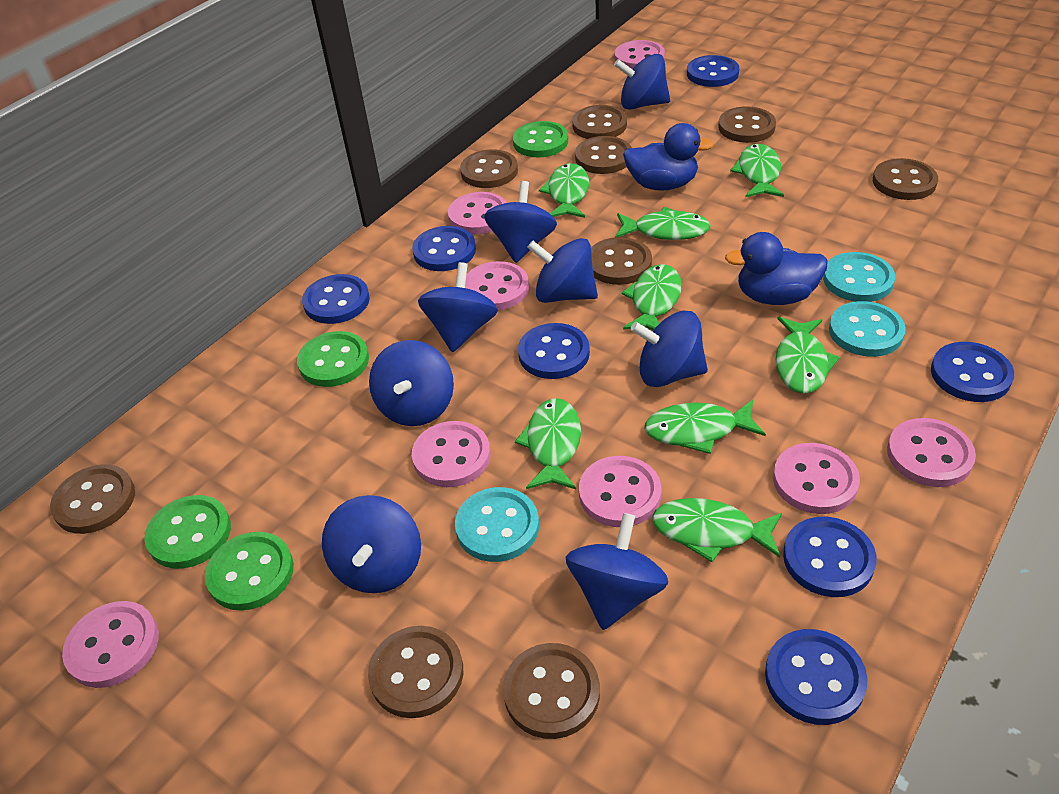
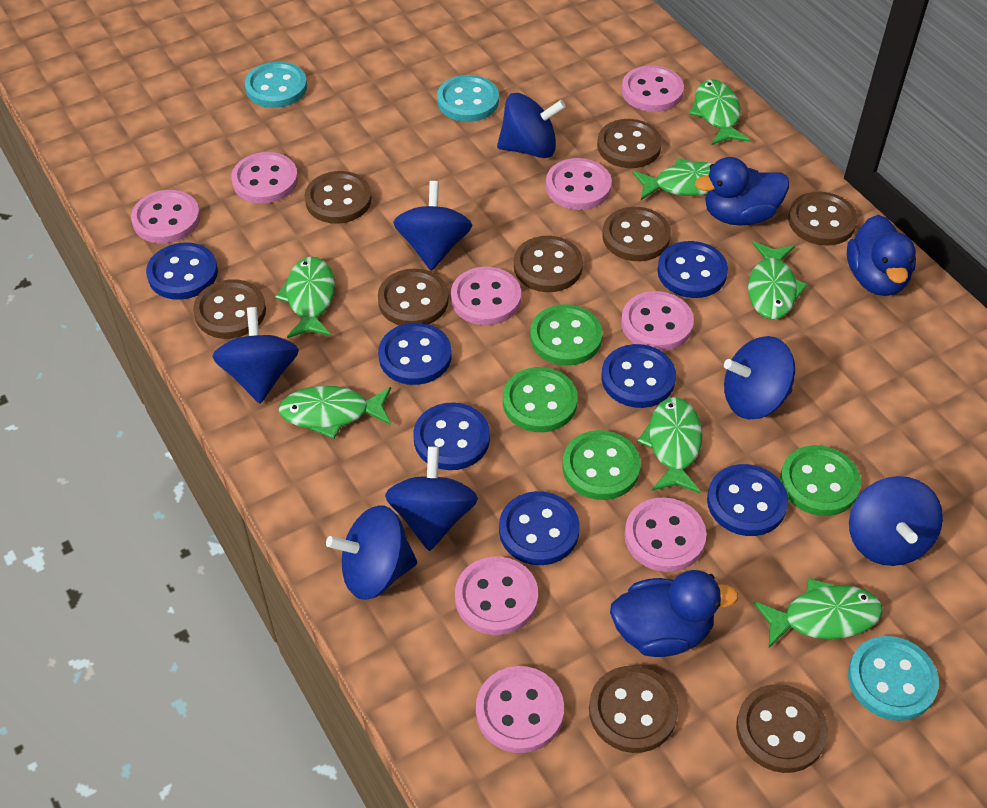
blue duck: 2 -> 3
blue spinning top: 8 -> 7
green fish: 8 -> 7
pink button: 8 -> 9

